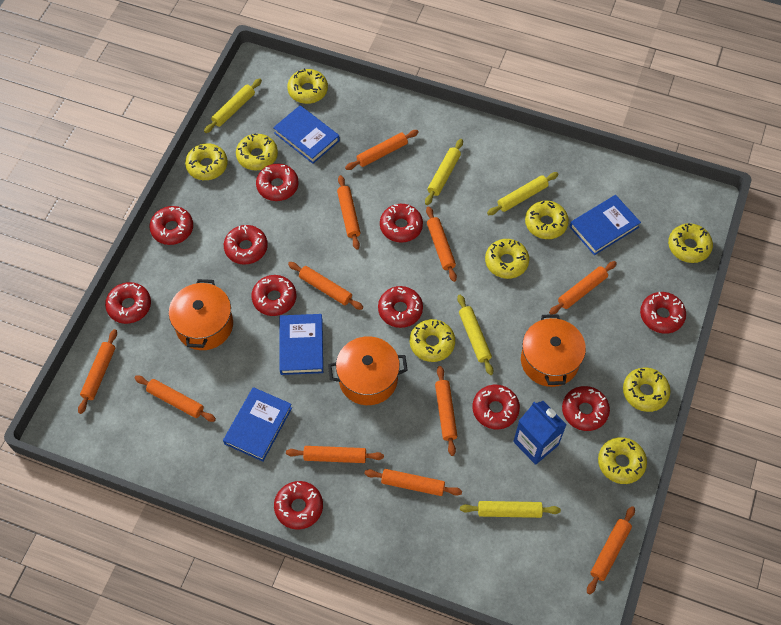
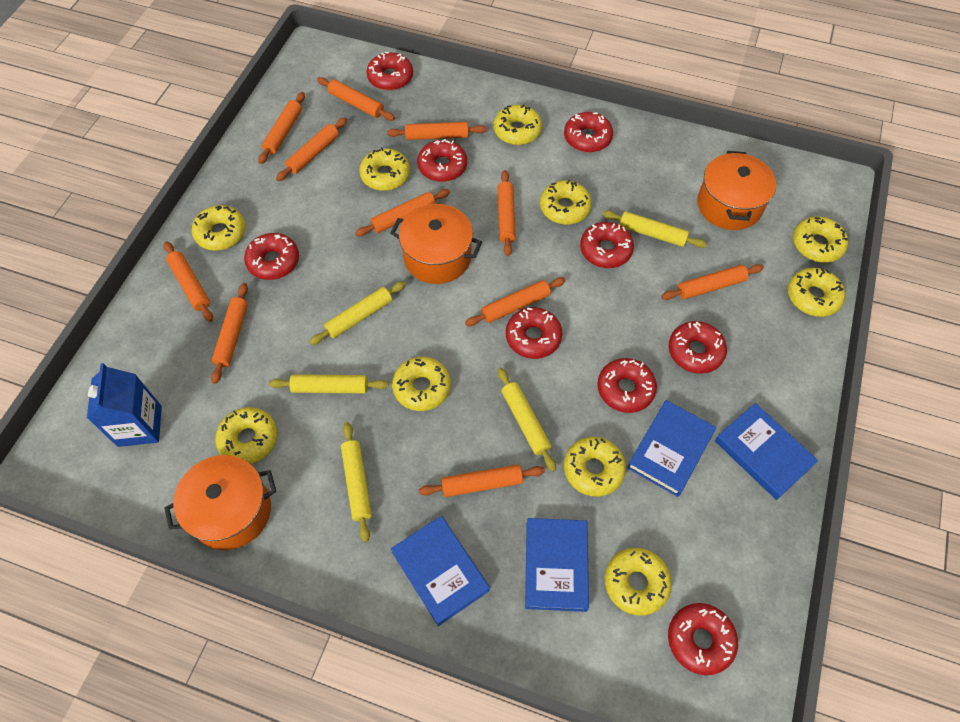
red donut: 11 -> 9
yellow donut: 9 -> 10

